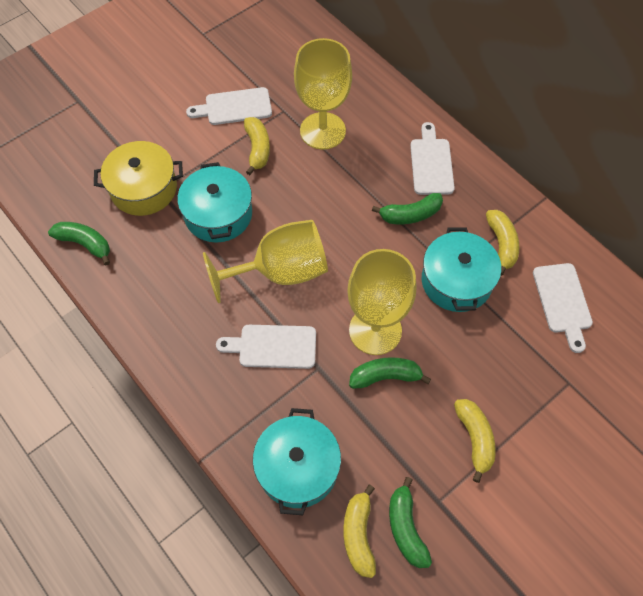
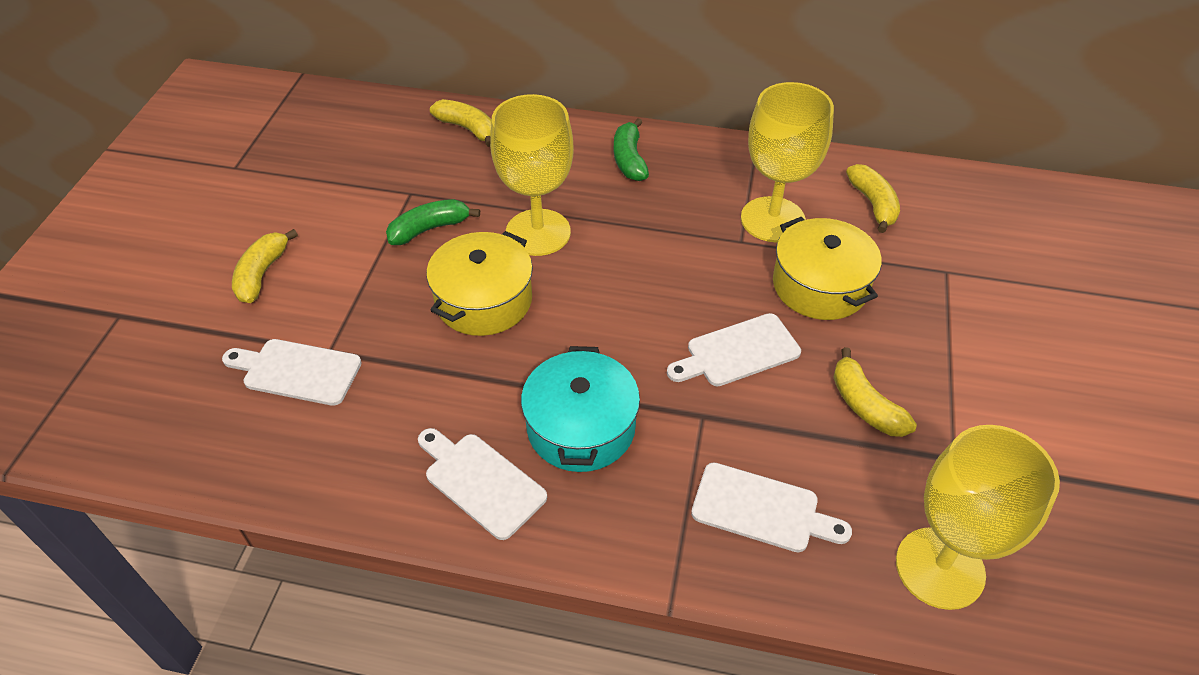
green banana: 4 -> 2
turquoise pot: 3 -> 1
yellow pot: 1 -> 2

